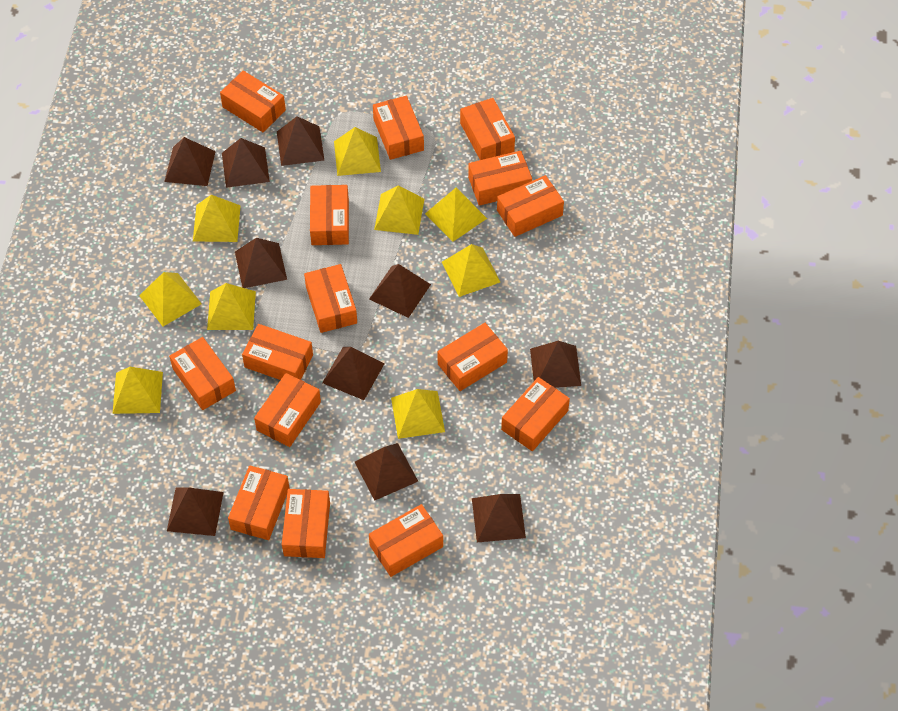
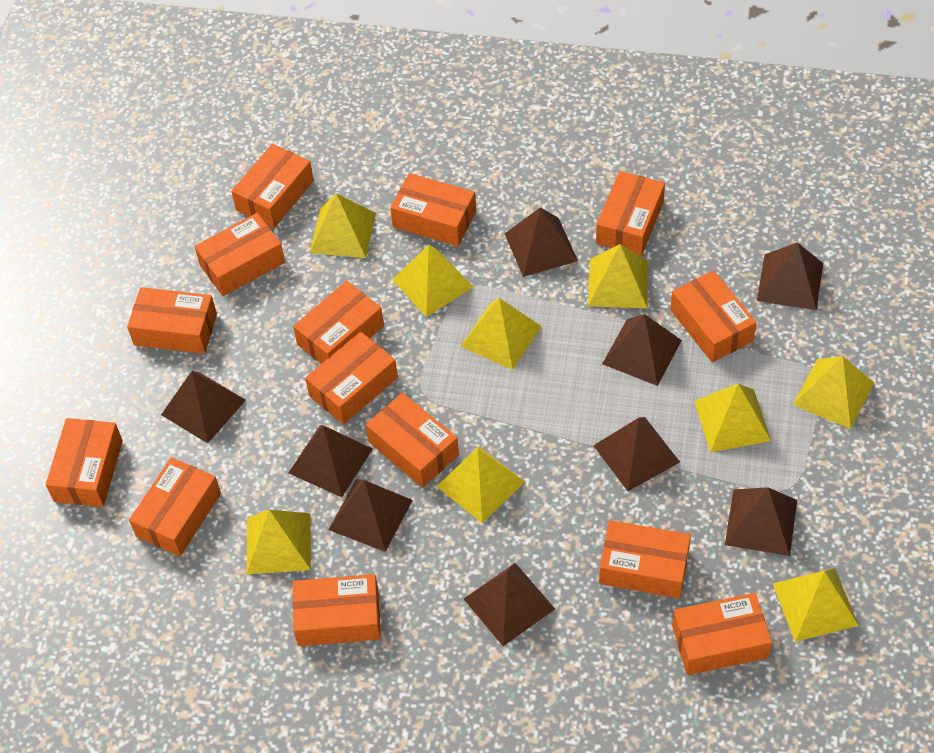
brown pyramid: 10 -> 9
orange box: 15 -> 14

